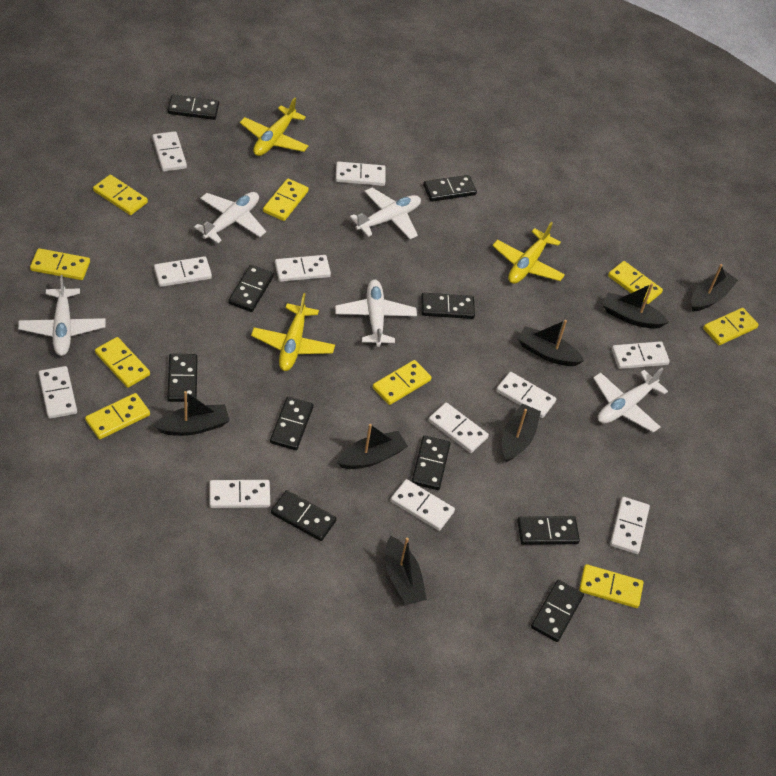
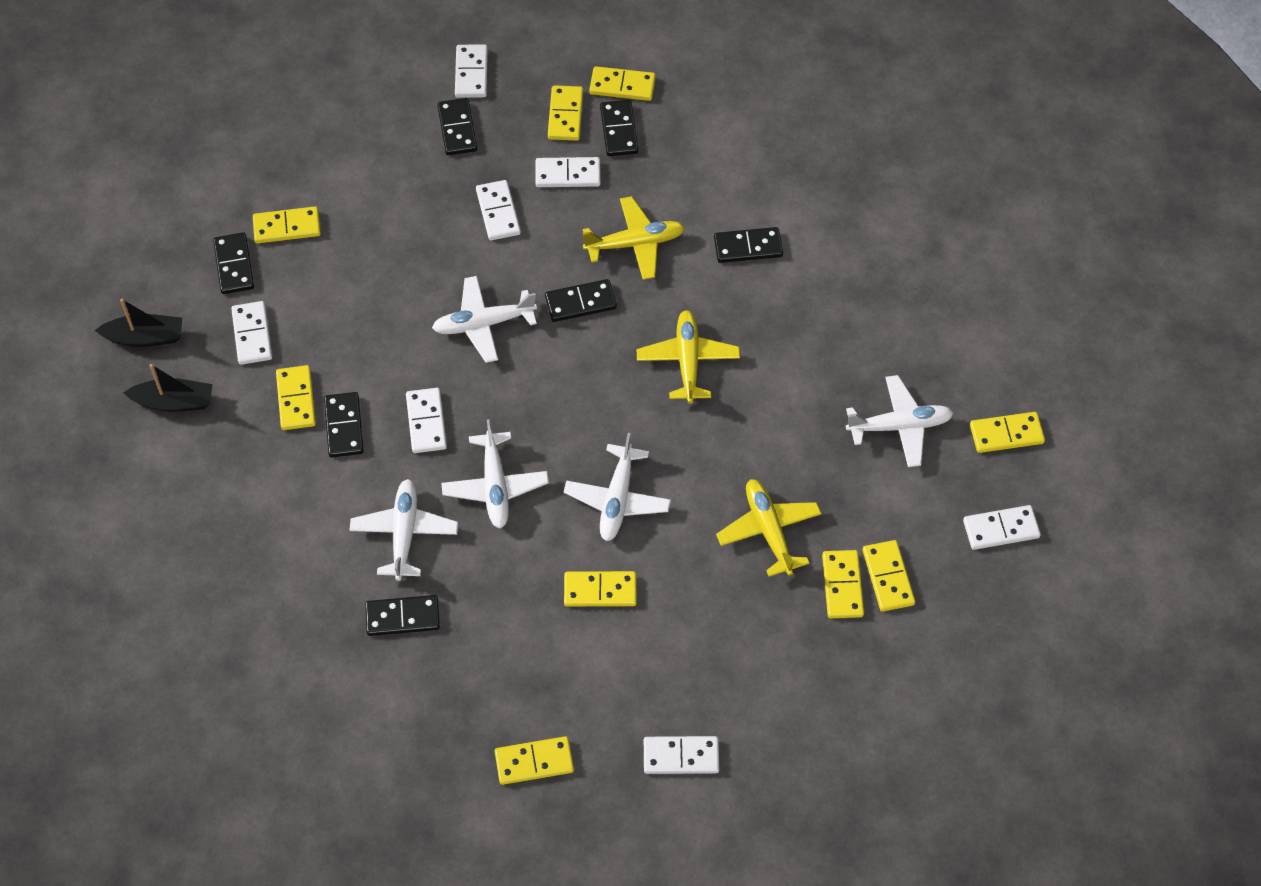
black boat: 7 -> 2
black domino: 10 -> 7
white domino: 11 -> 7

